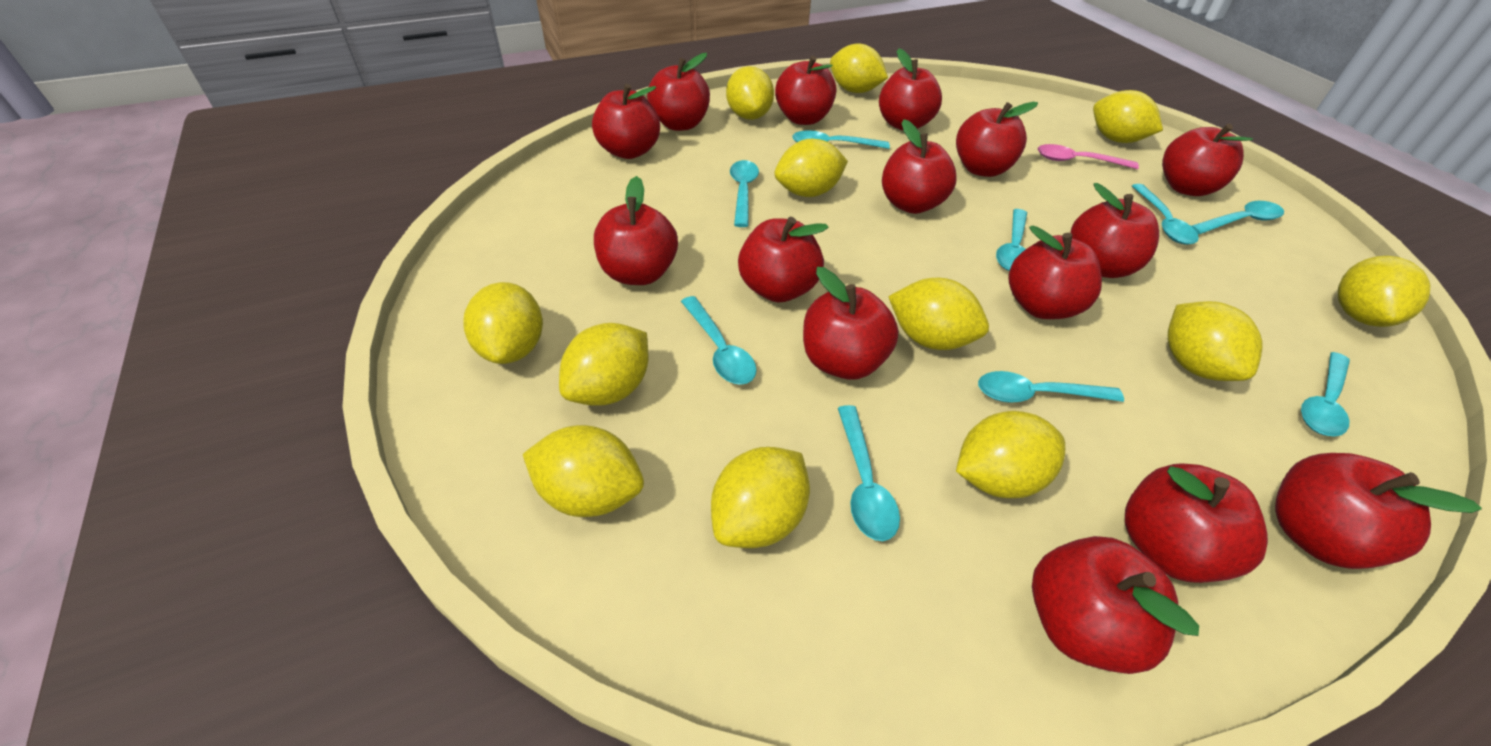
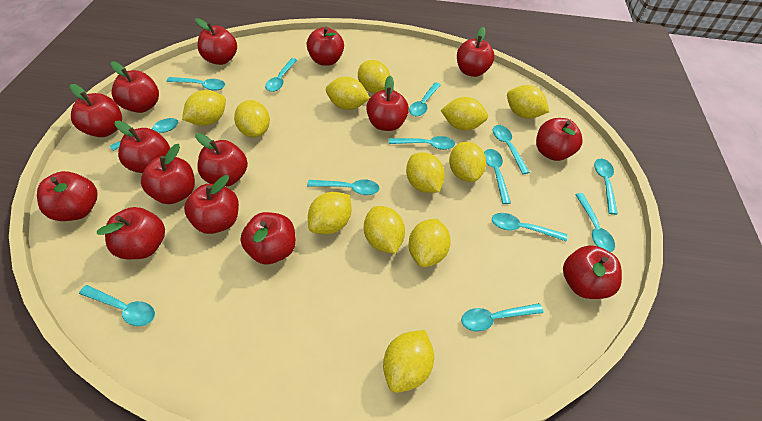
pink spoon: 1 -> 0
turquoise spoon: 9 -> 13

